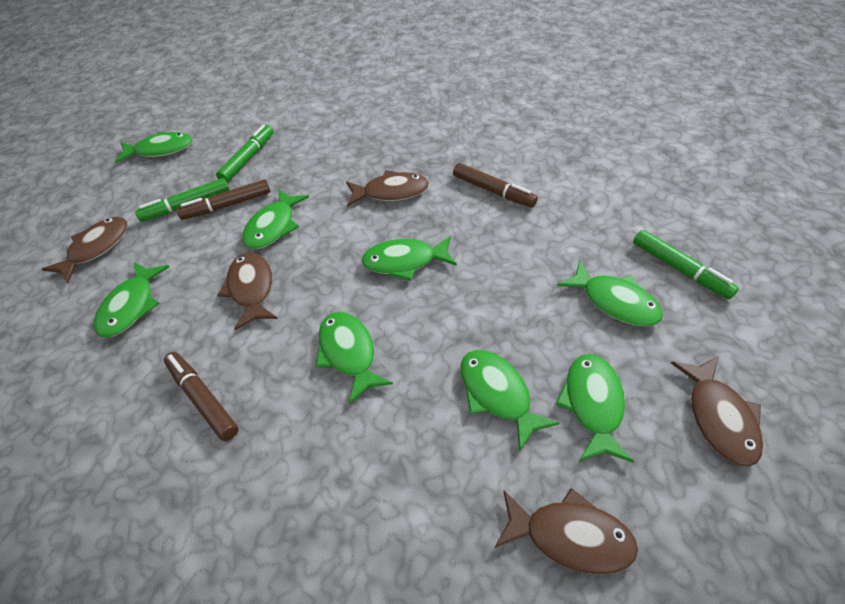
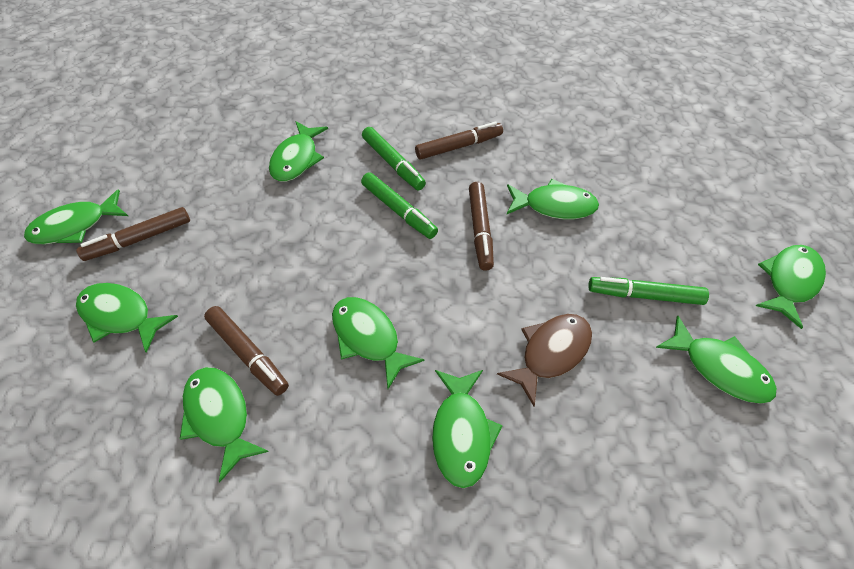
brown fish: 5 -> 1
brown marker: 3 -> 4
green fish: 8 -> 9

